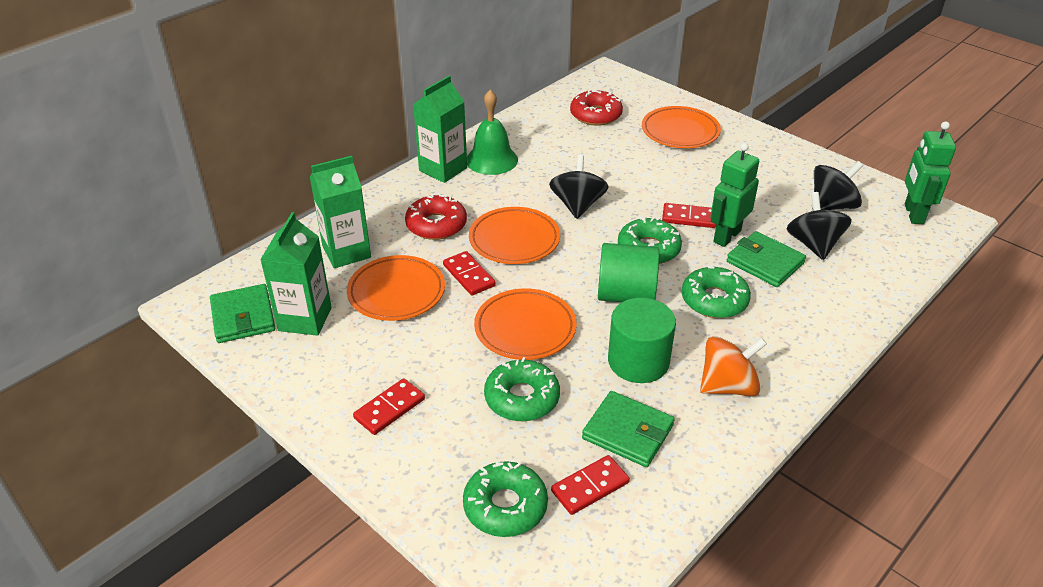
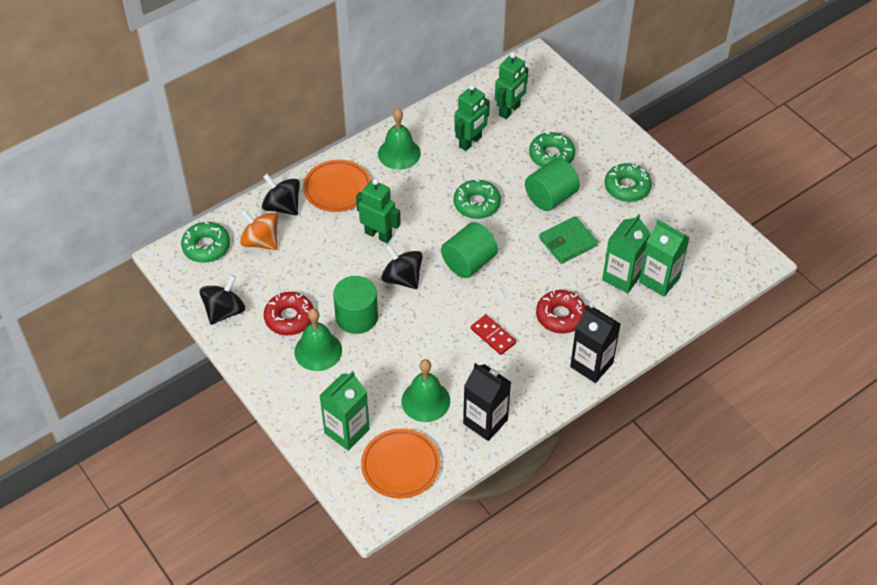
black carton: 0 -> 2
green bell: 1 -> 3
green cylinder: 2 -> 3
green robot: 2 -> 3
green wallet: 3 -> 1
orange plate: 4 -> 2
red domino: 4 -> 1

